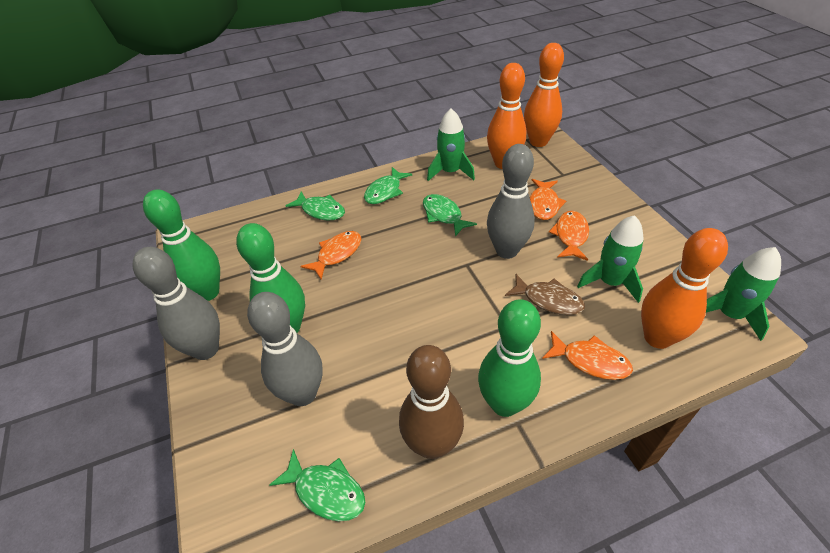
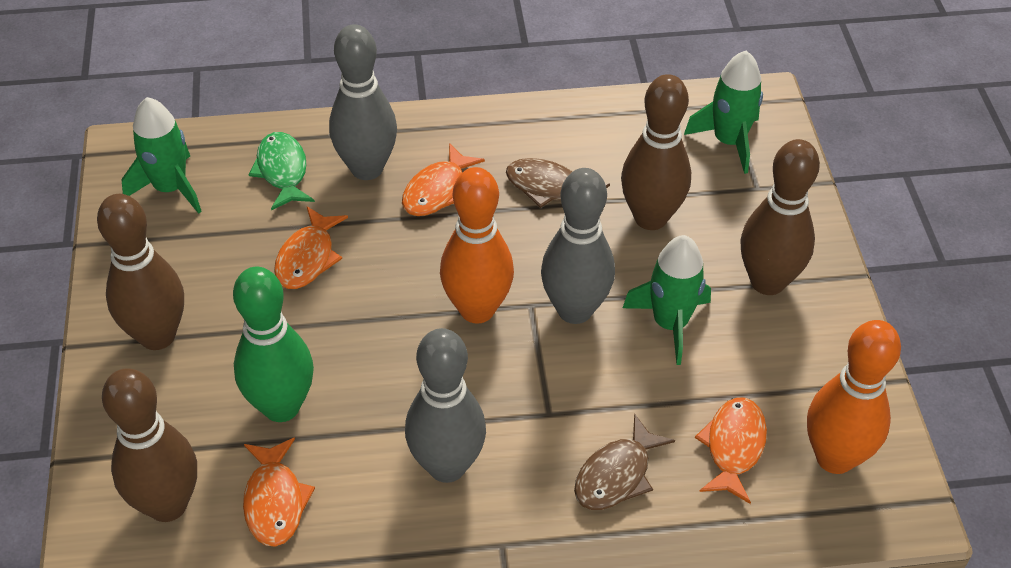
brown bowling pin: 1 -> 4
brown fish: 1 -> 2
green bowling pin: 3 -> 1
green fish: 4 -> 1
orange bowling pin: 3 -> 2

